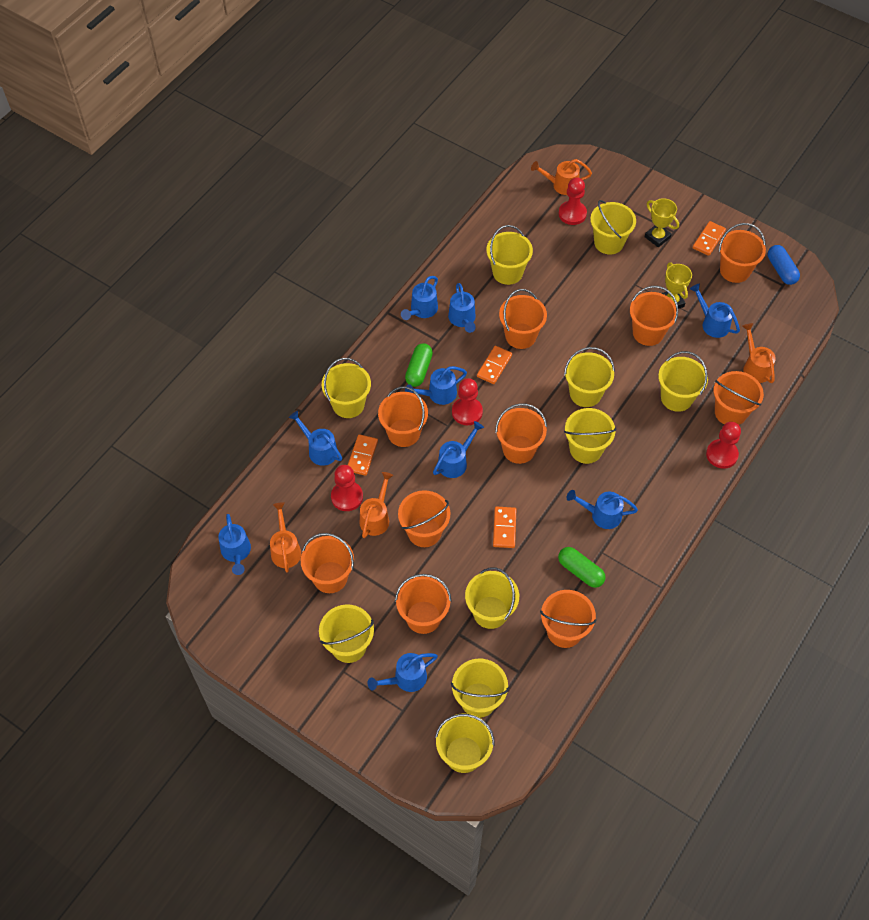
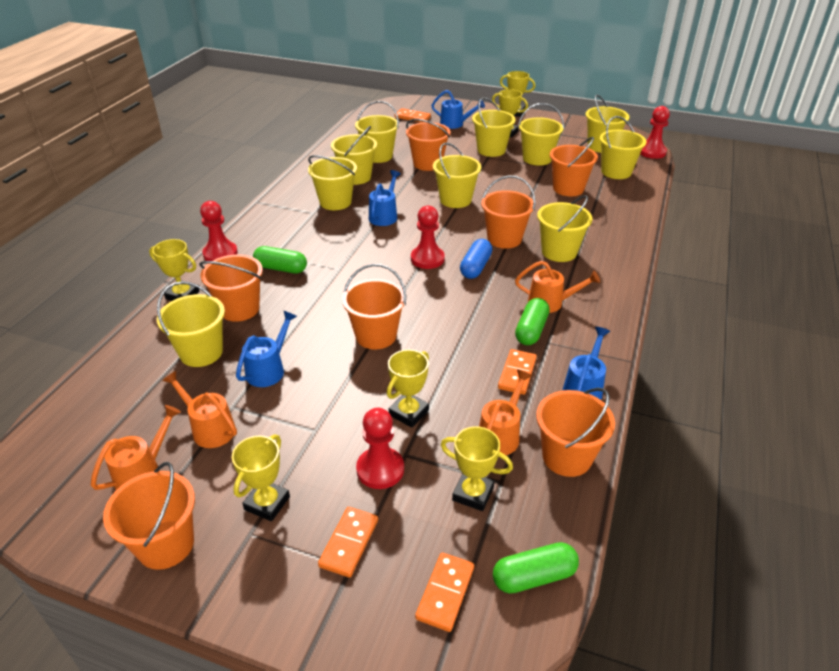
blue watering can: 9 -> 4
green capsule: 2 -> 3
orange bucket: 10 -> 7
yellow trophy: 2 -> 6

